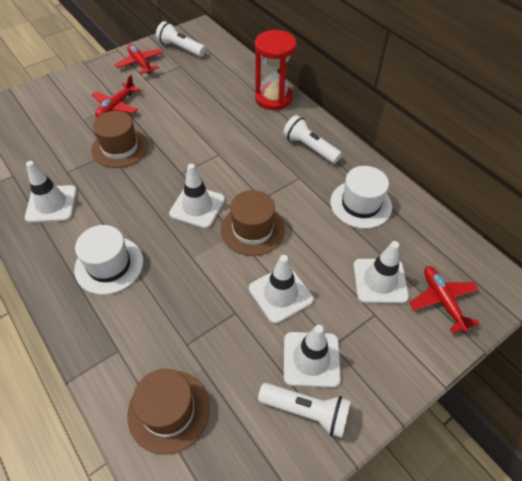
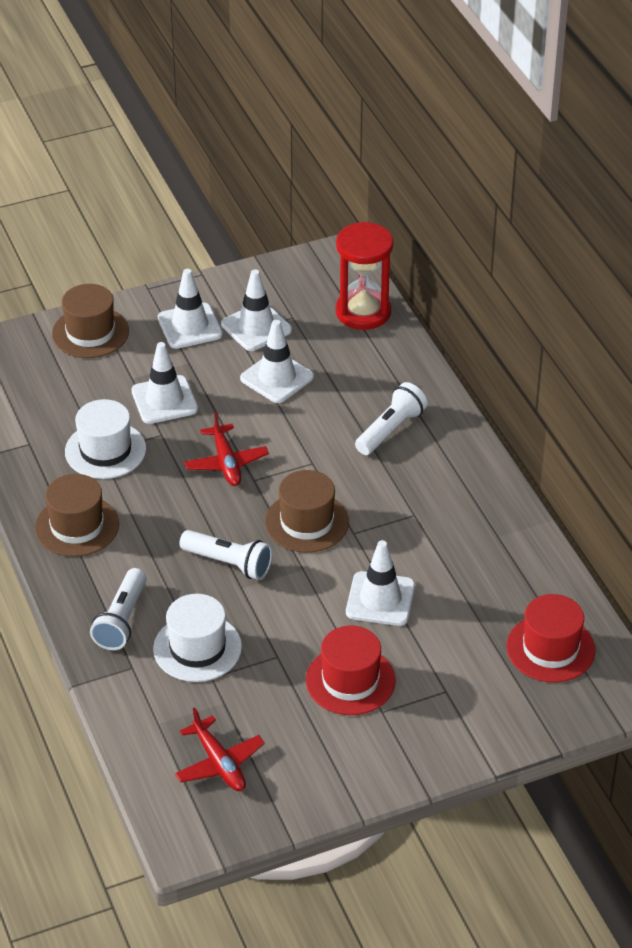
red hat: 0 -> 2
red plane: 3 -> 2

